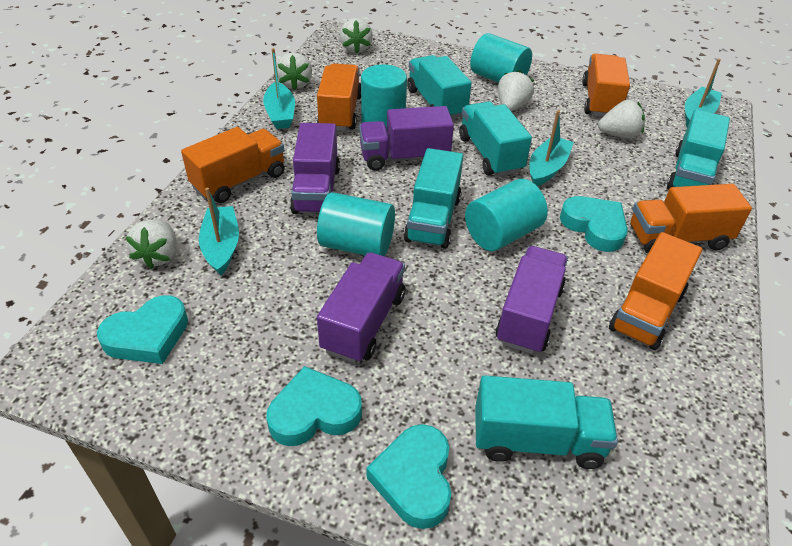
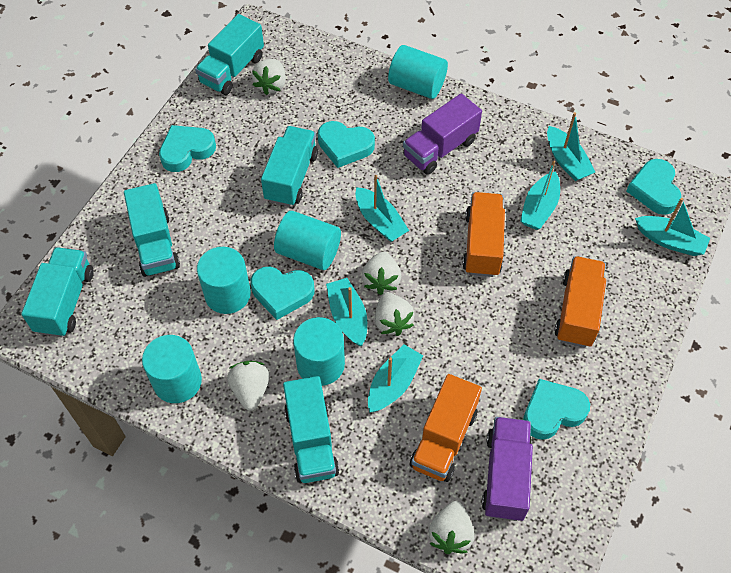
orange truck: 5 -> 3
purple truck: 4 -> 2
turquoise boat: 4 -> 6
turquoise cylinder: 4 -> 5
turquoise heart: 4 -> 5

